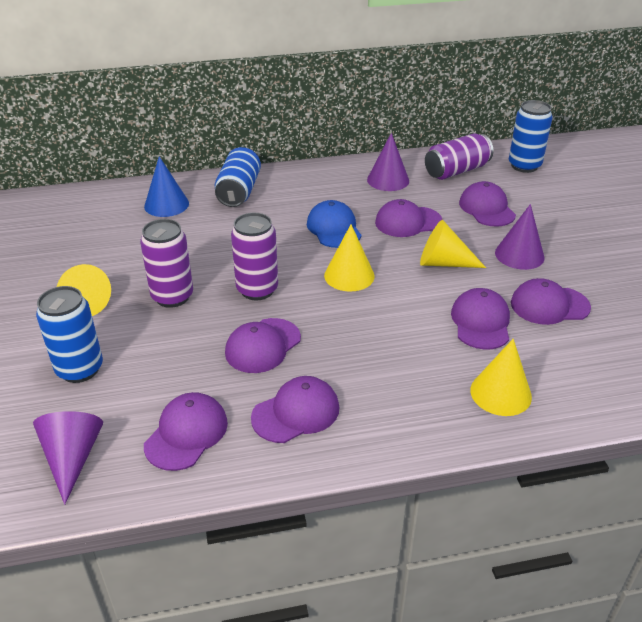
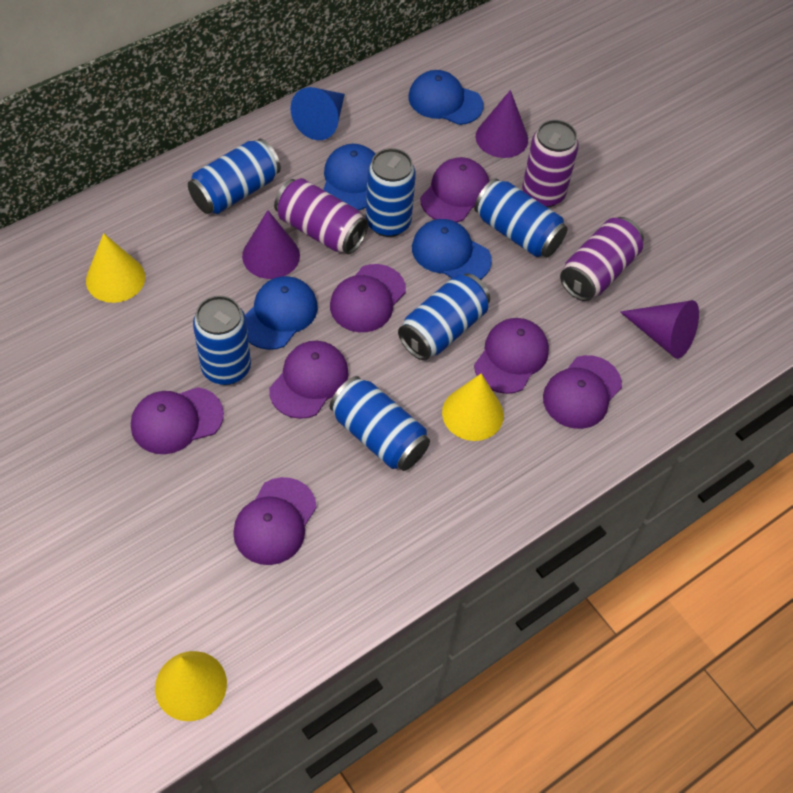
blue can: 3 -> 6
blue cap: 1 -> 4
yellow cone: 4 -> 3

